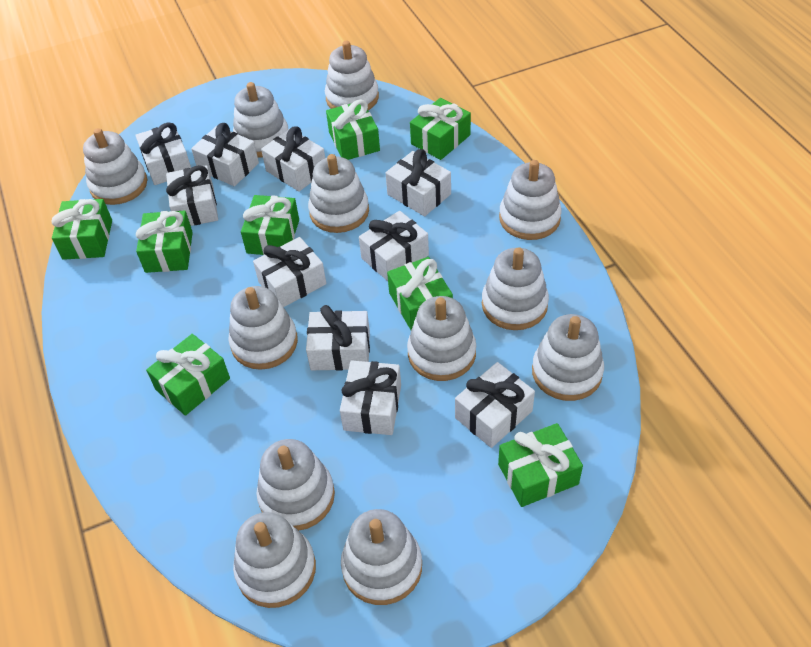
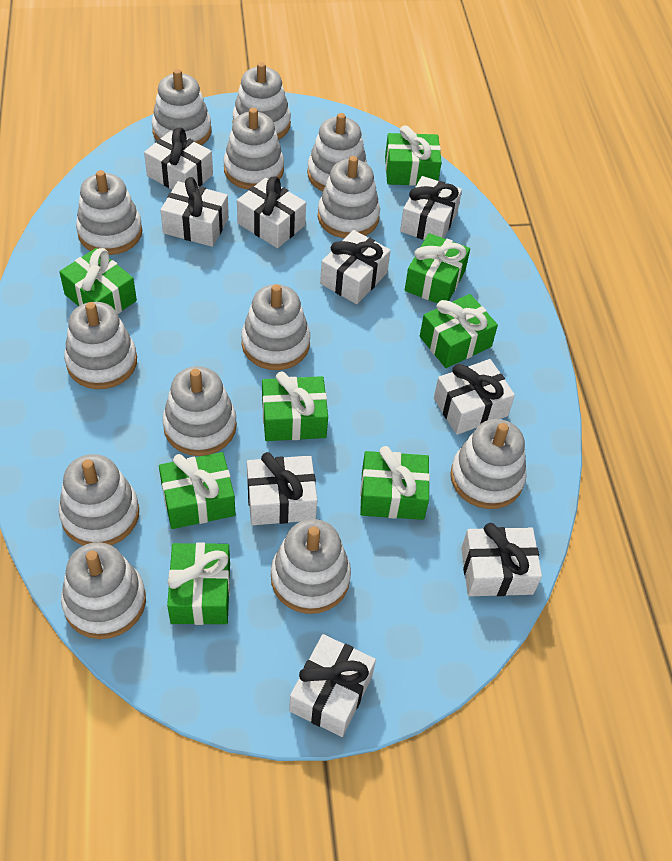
white gift: 10 -> 9
white stacking toy: 12 -> 13

